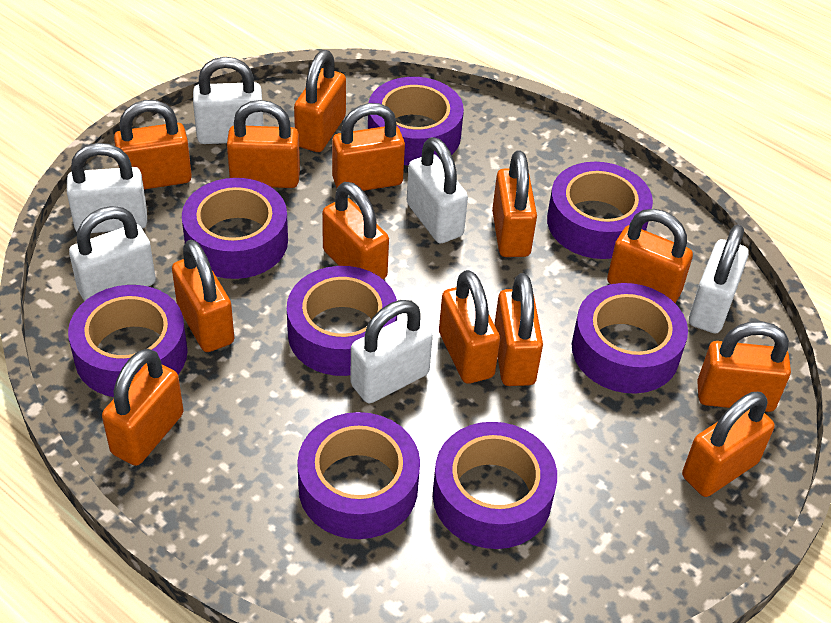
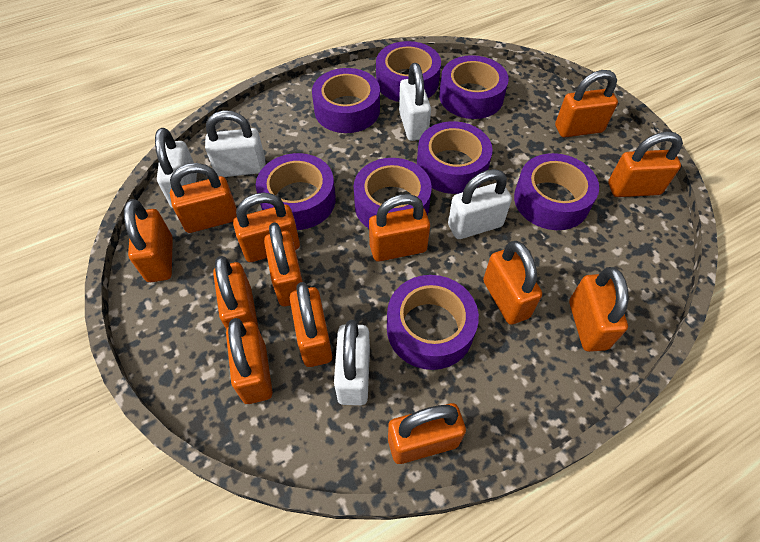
white padlock: 6 -> 5

